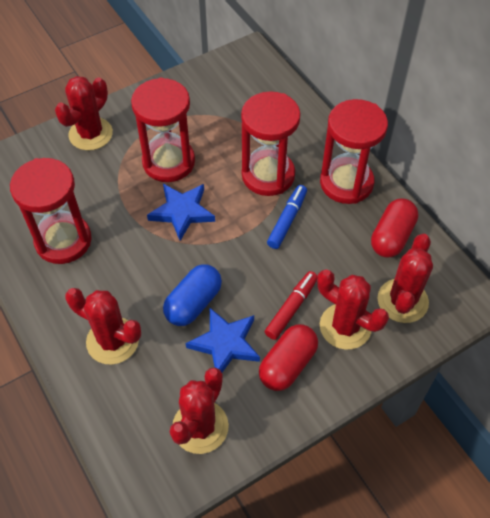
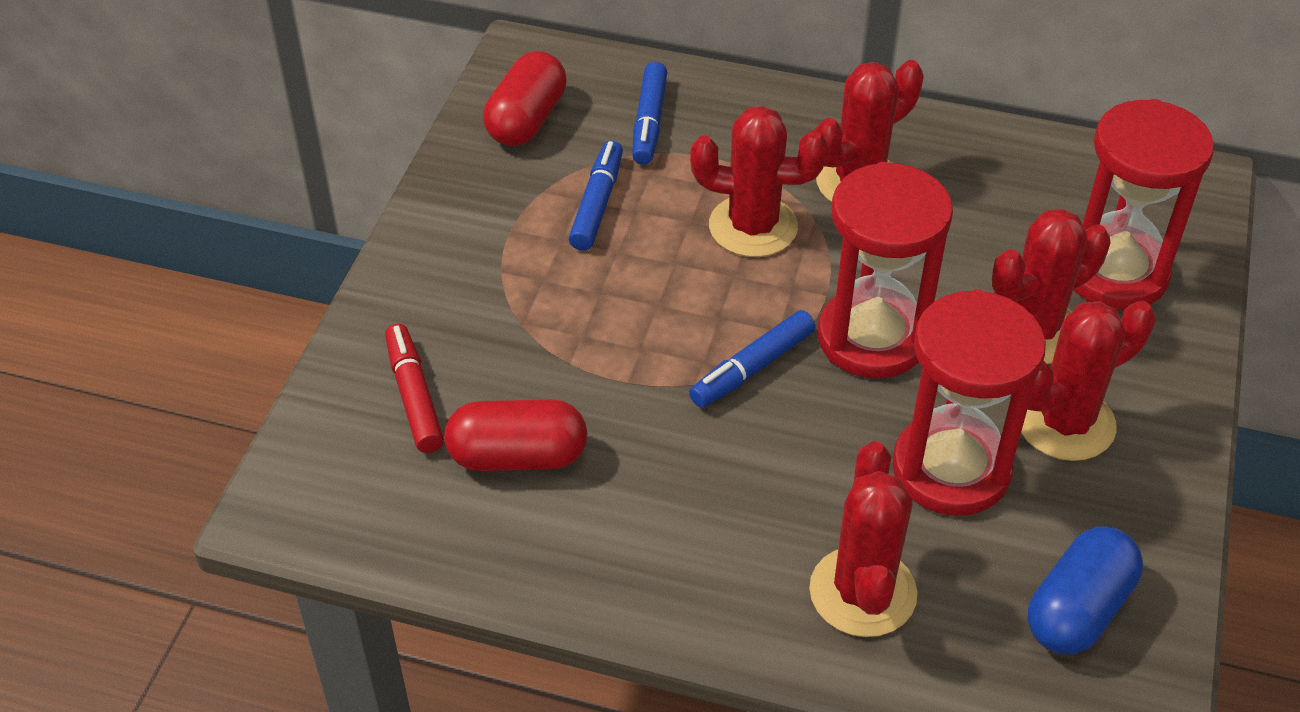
blue marker: 1 -> 3
blue star: 2 -> 0
red hourglass: 4 -> 3

